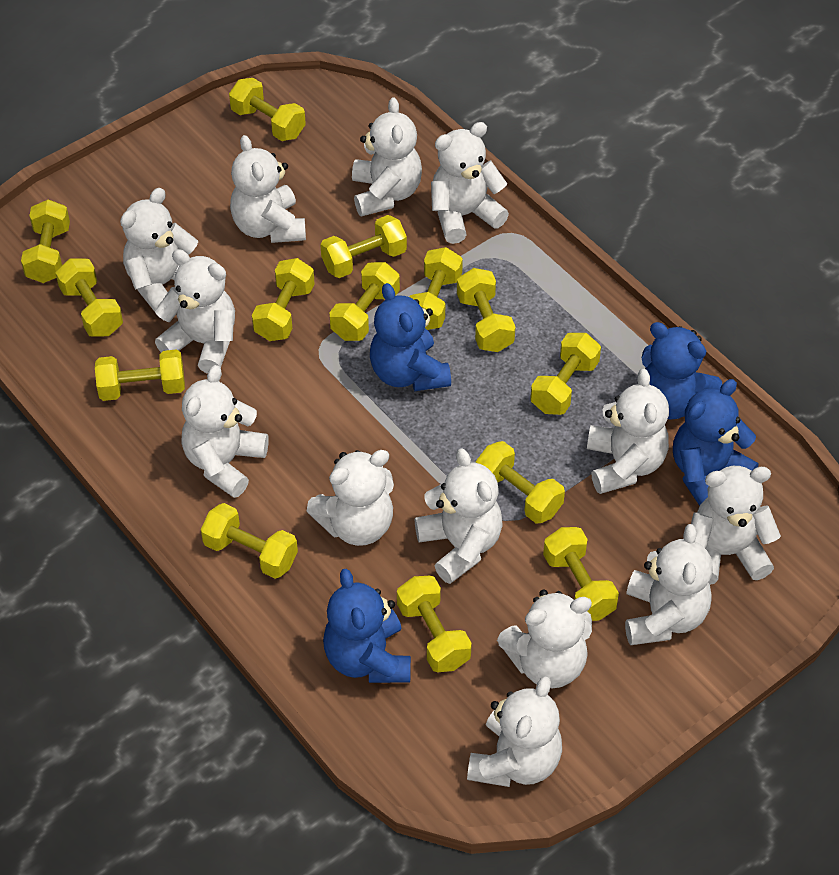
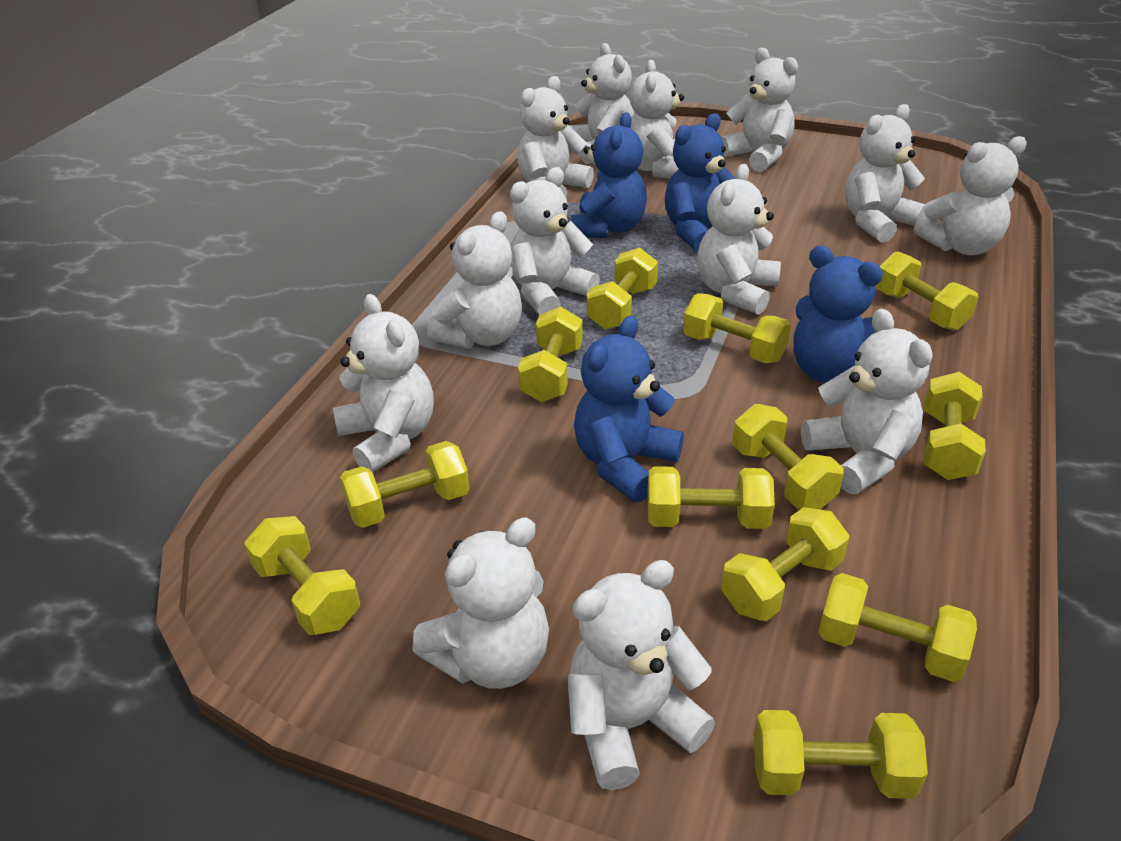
yellow dumbbell: 14 -> 12

